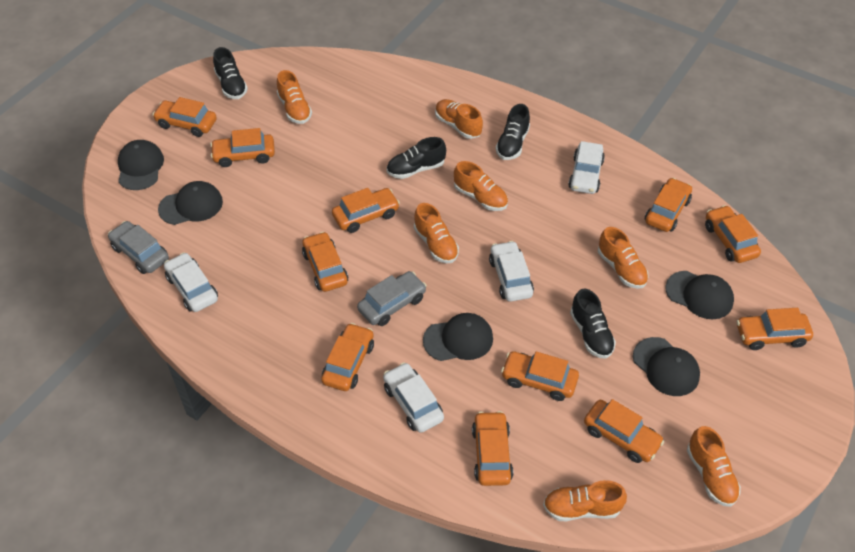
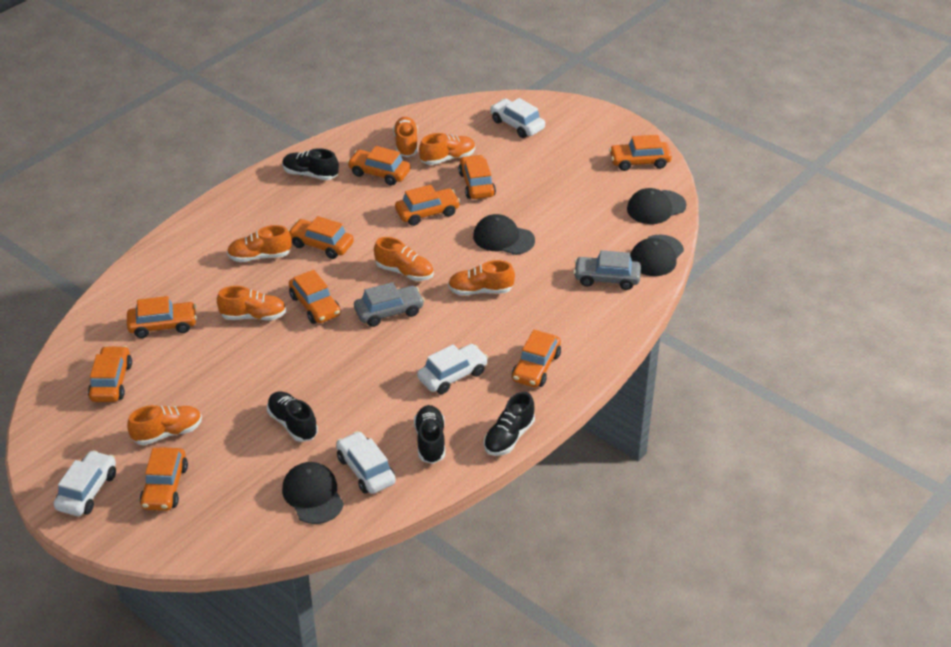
black cap: 5 -> 4
orange car: 11 -> 10

